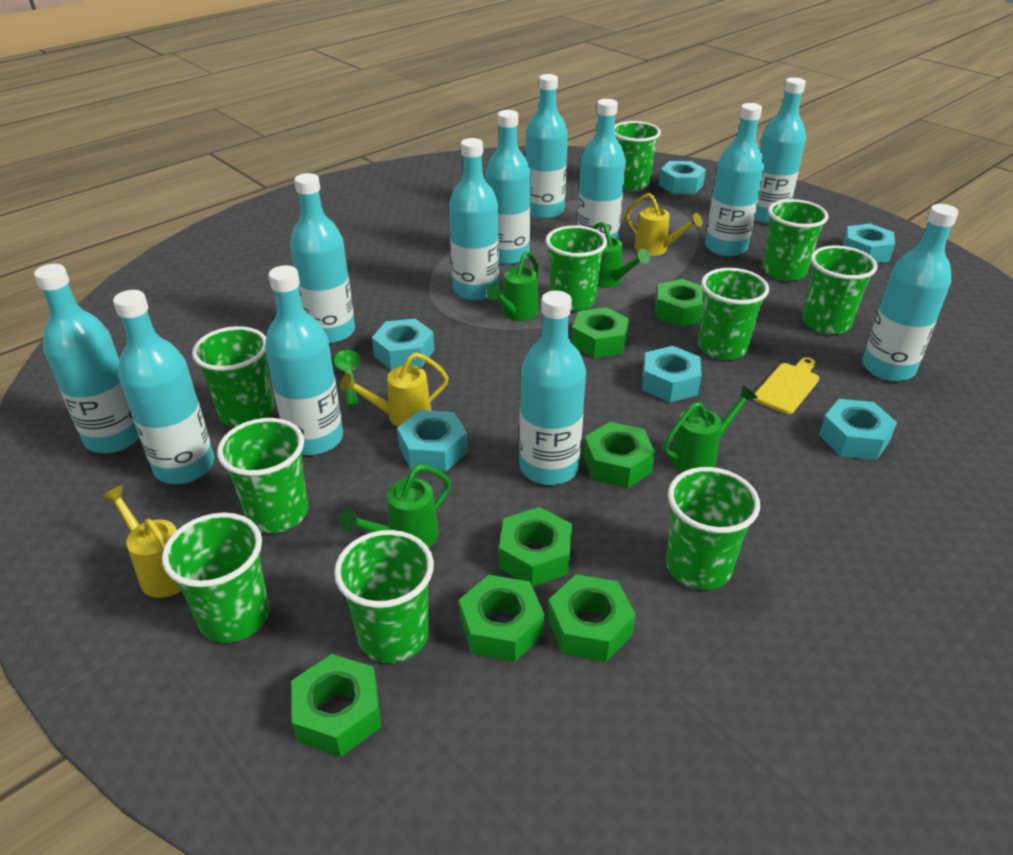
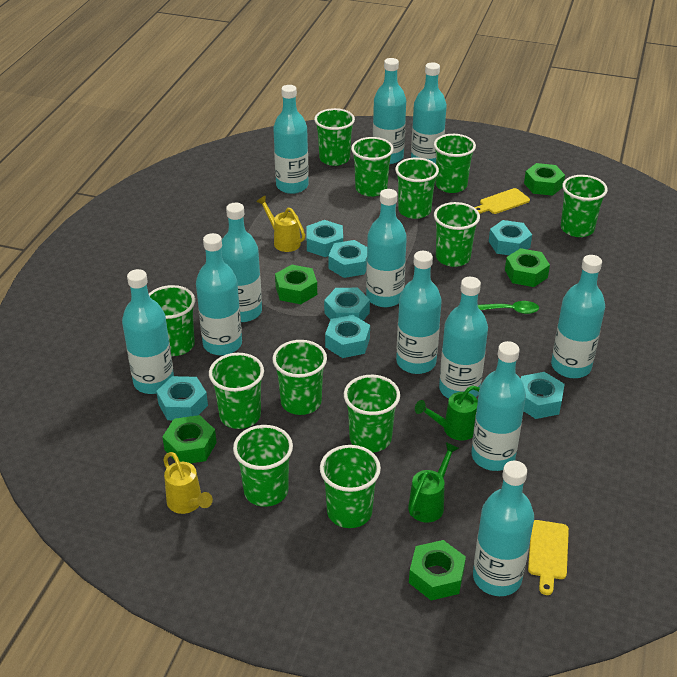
green cup: 10 -> 12
green nut: 7 -> 5
green watering can: 4 -> 2
turquoise nut: 6 -> 7
yellow cutting board: 1 -> 2
yellow watering can: 3 -> 2

